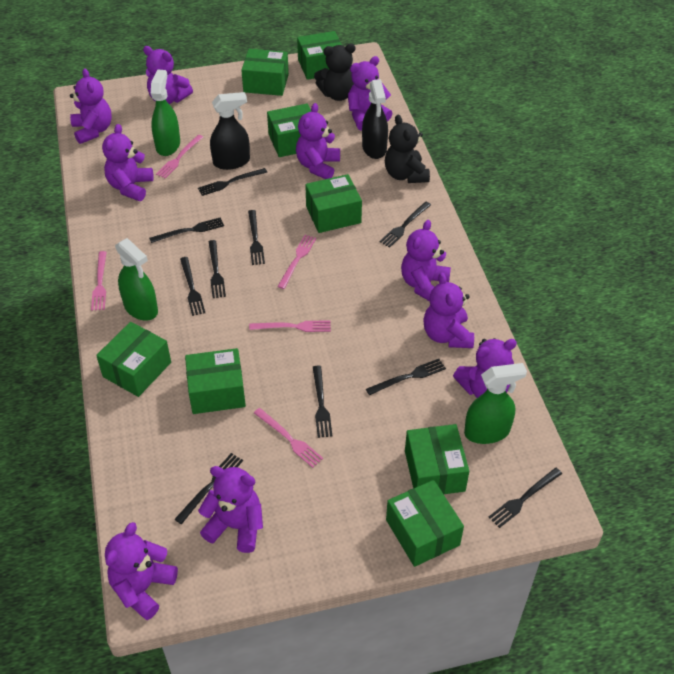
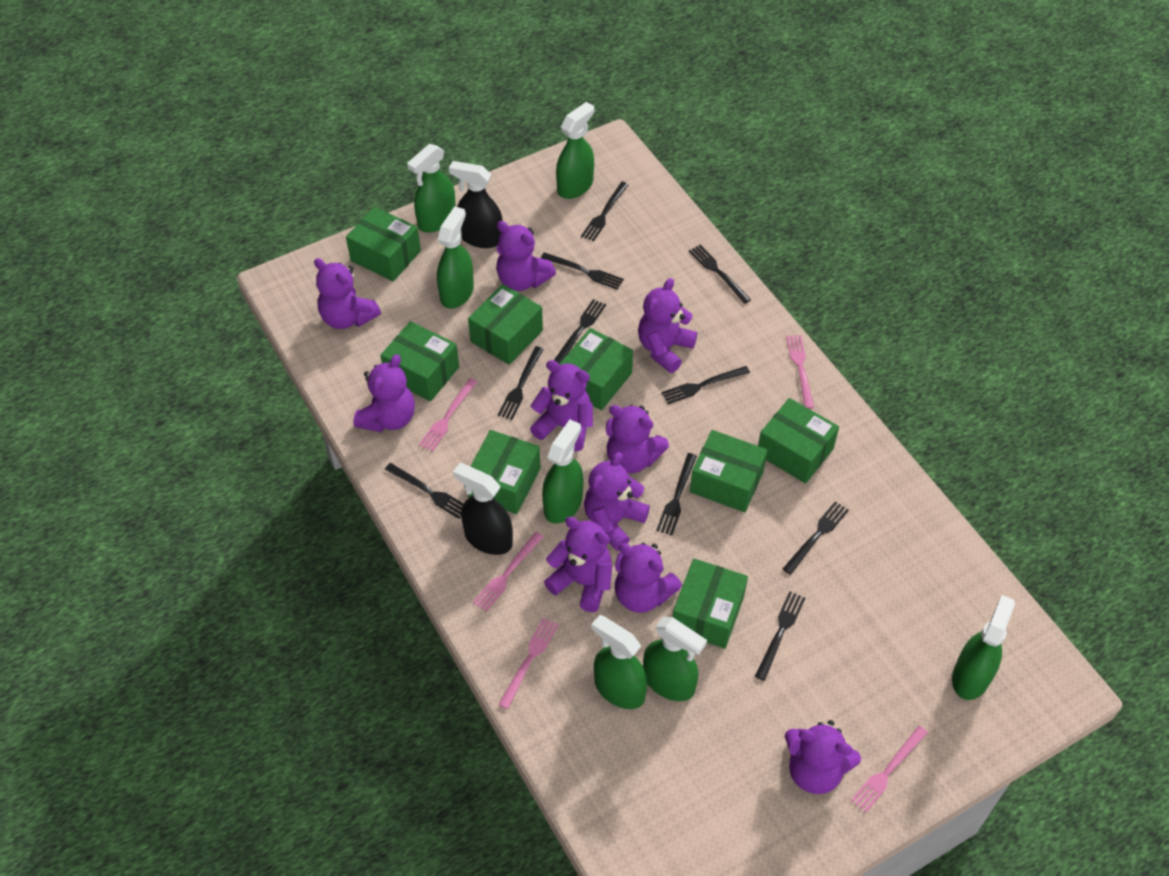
black teddy bear: 2 -> 0
green spray bottle: 3 -> 7

